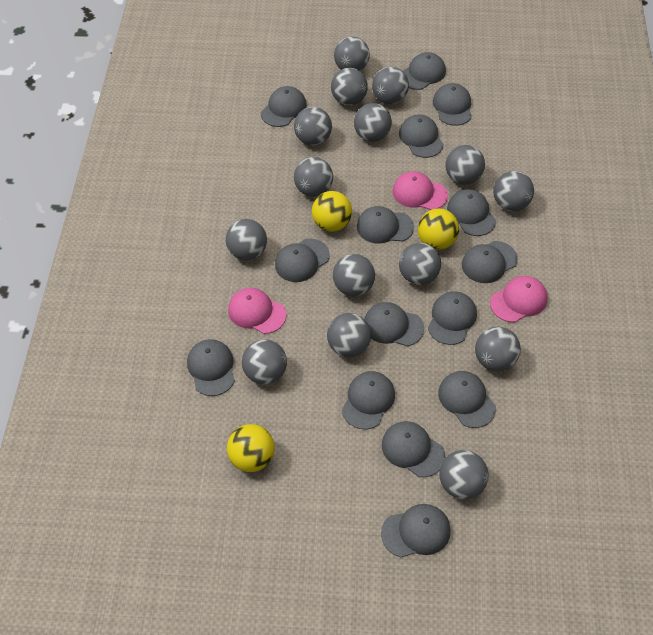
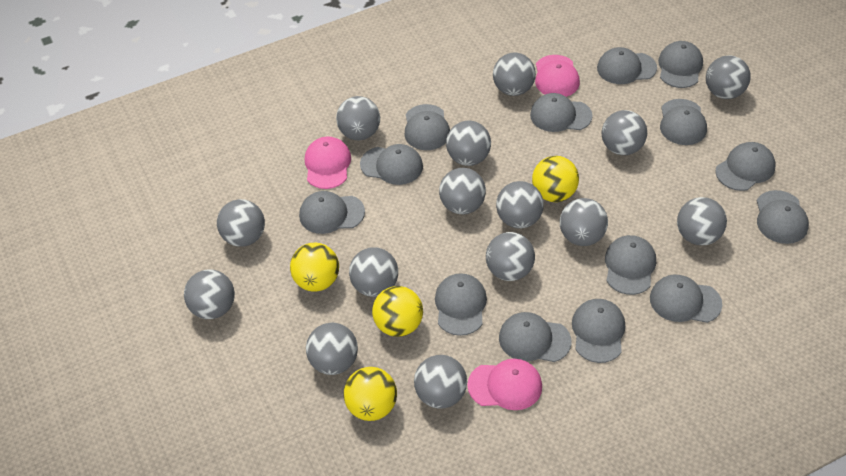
grey cap: 15 -> 14
yellow ball: 3 -> 4

